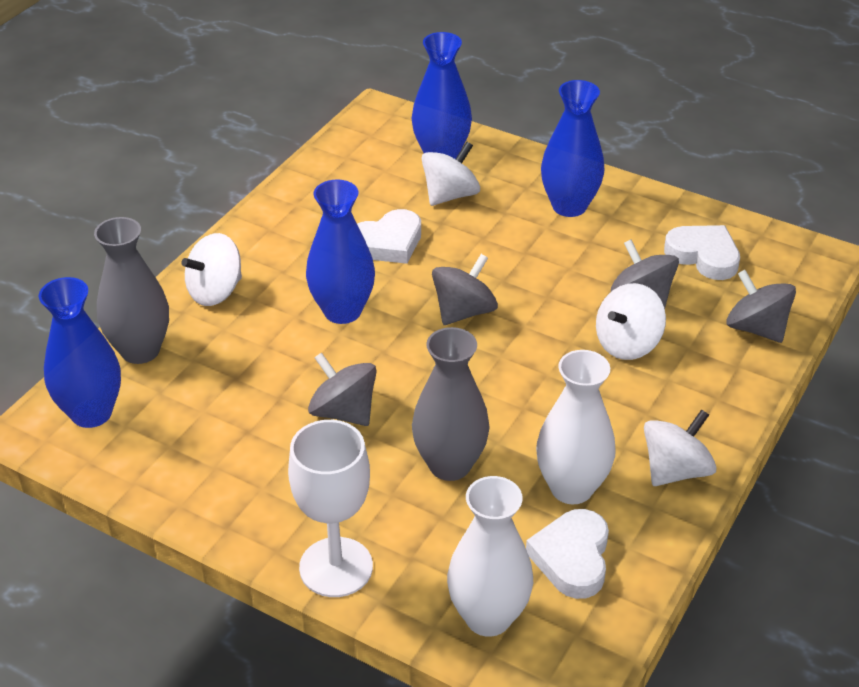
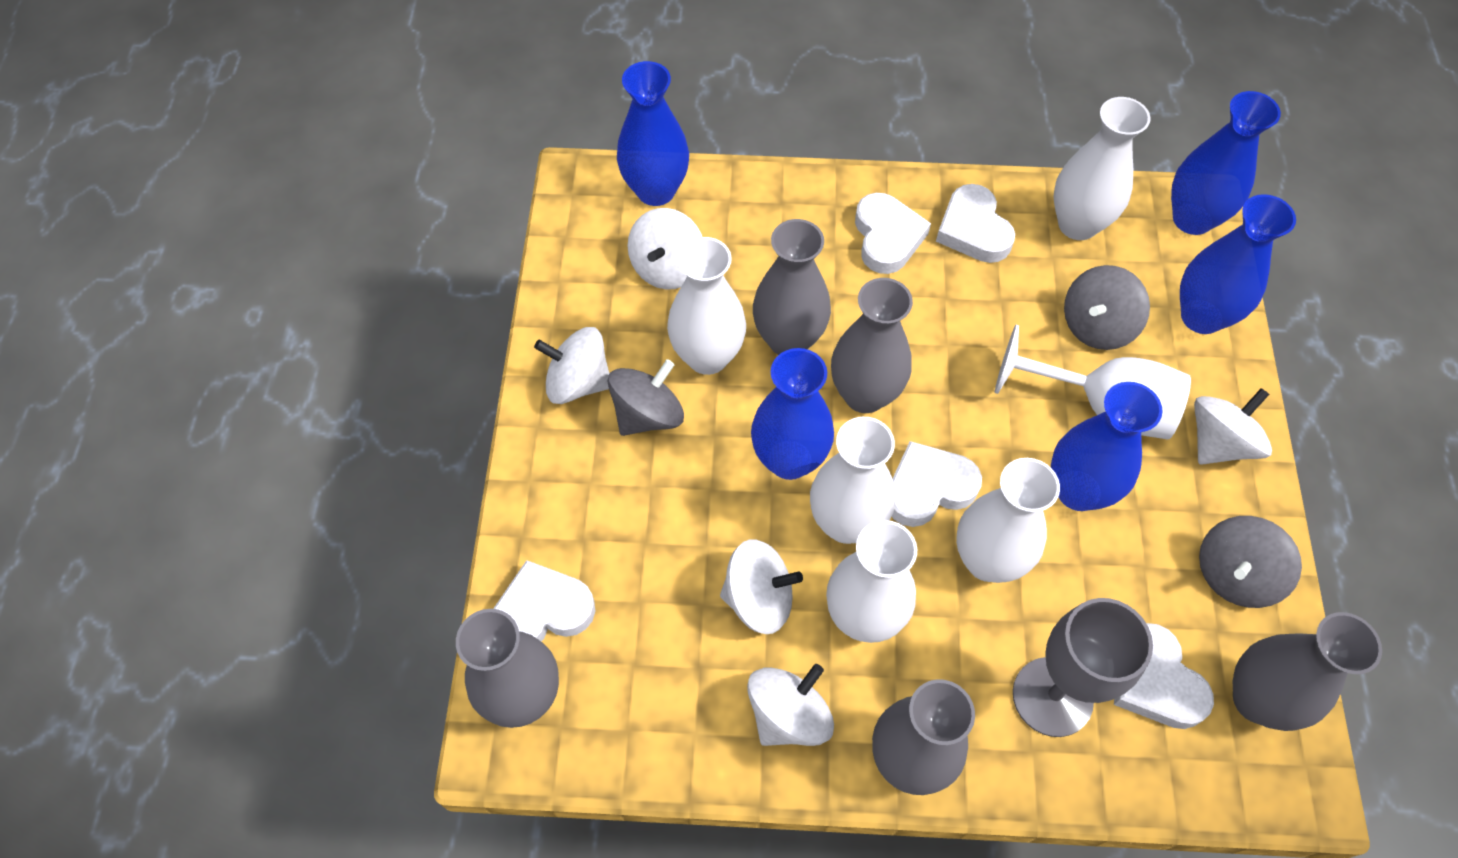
blue vase: 4 -> 5
grey goblet: 0 -> 1
grey spinning top: 4 -> 3
grey vase: 2 -> 5
white heart: 3 -> 5
white spinning top: 4 -> 5
white vase: 2 -> 5

